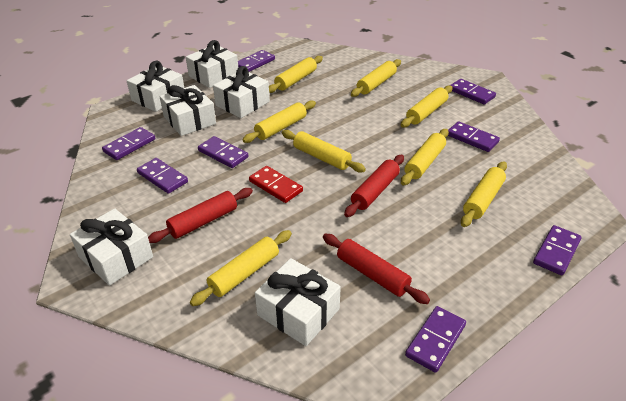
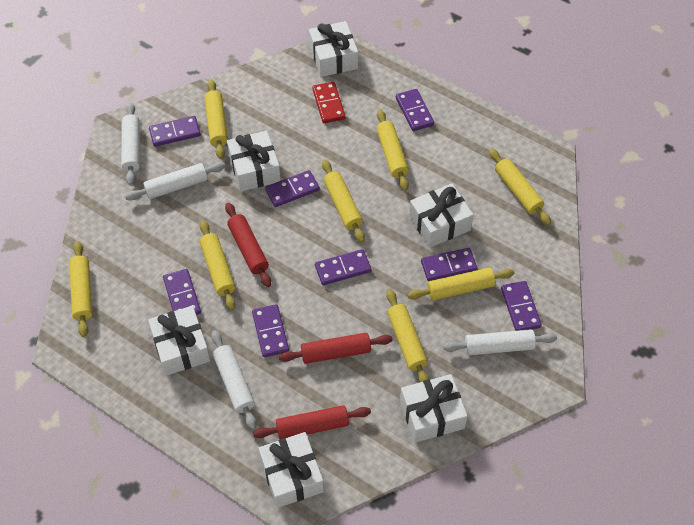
white rolling pin: 0 -> 4

